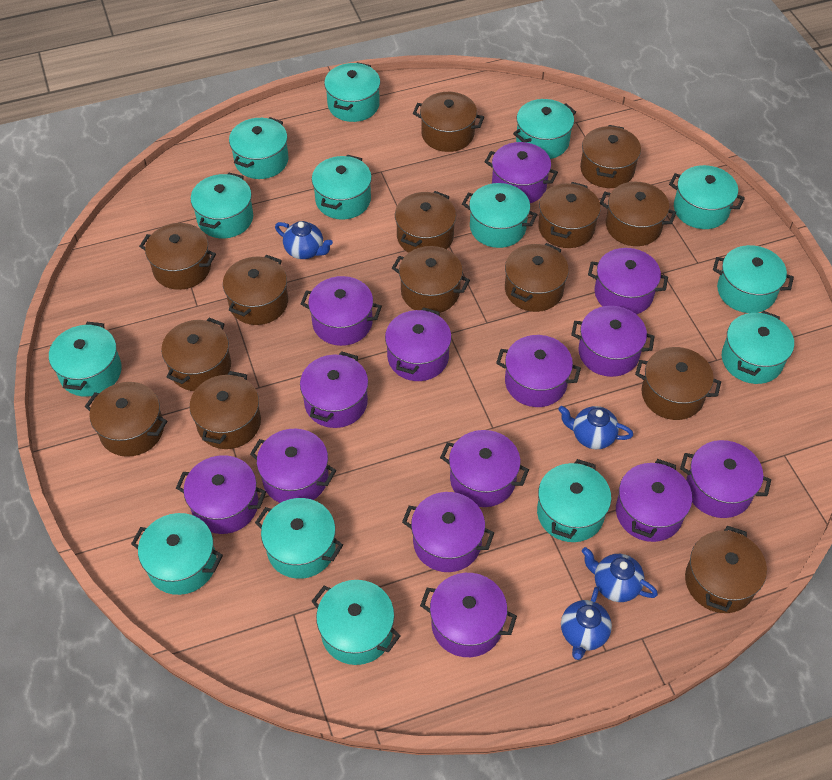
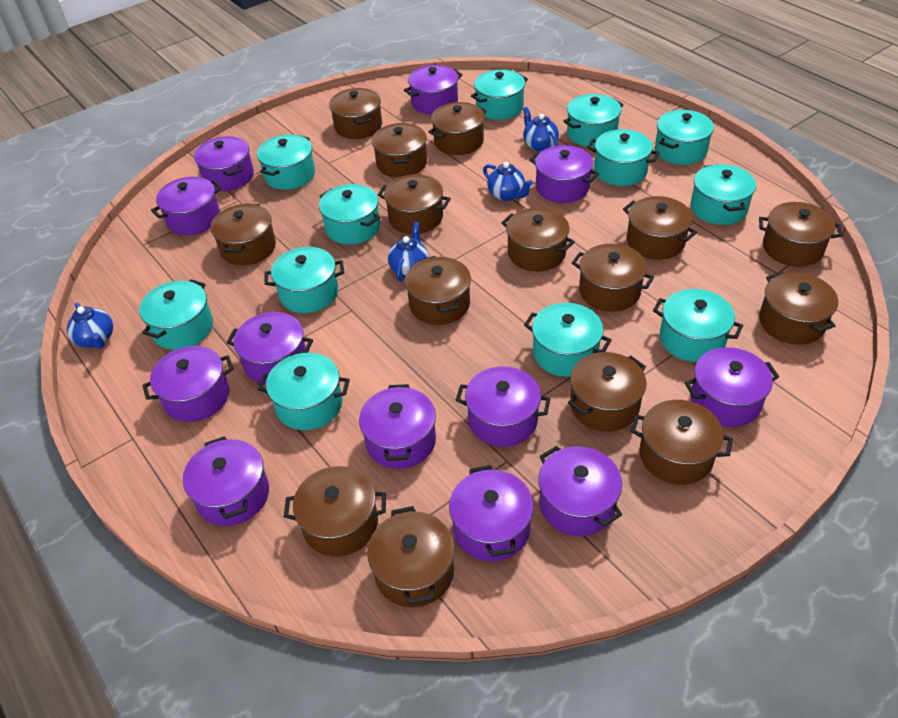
brown pot: 14 -> 15
purple pot: 14 -> 12
turquoise pot: 14 -> 12

